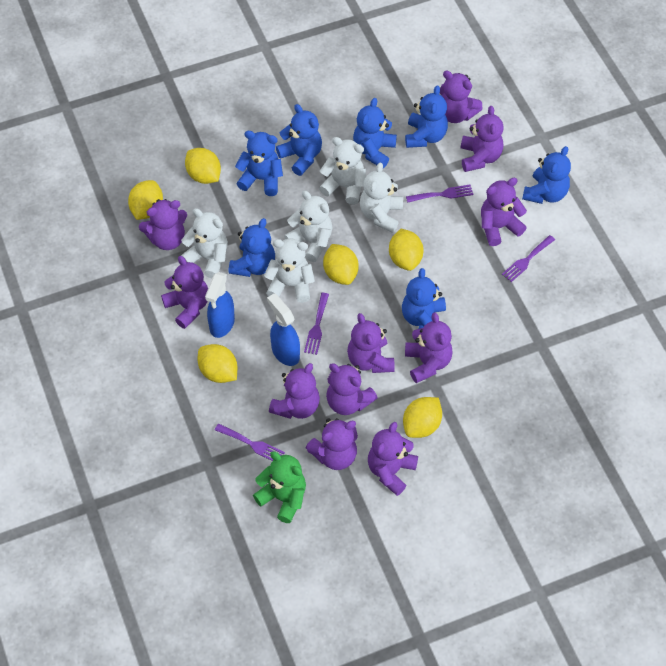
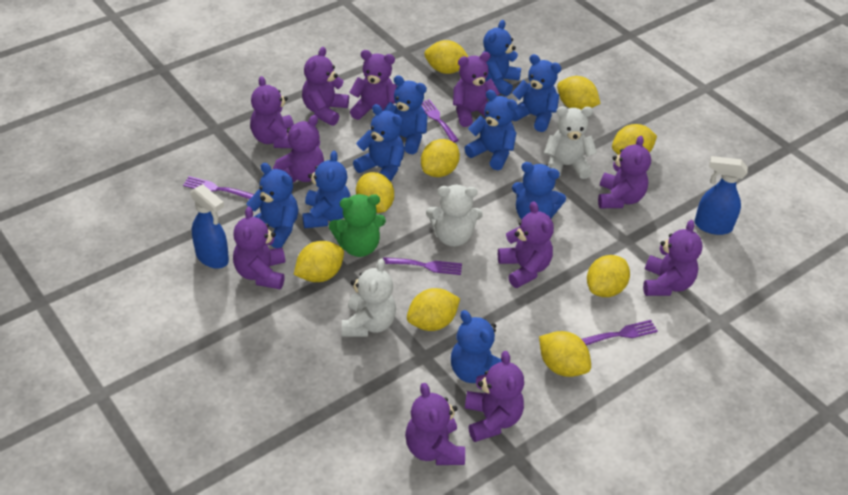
blue teddy bear: 7 -> 9
white teddy bear: 5 -> 3
yellow lemon: 6 -> 9

